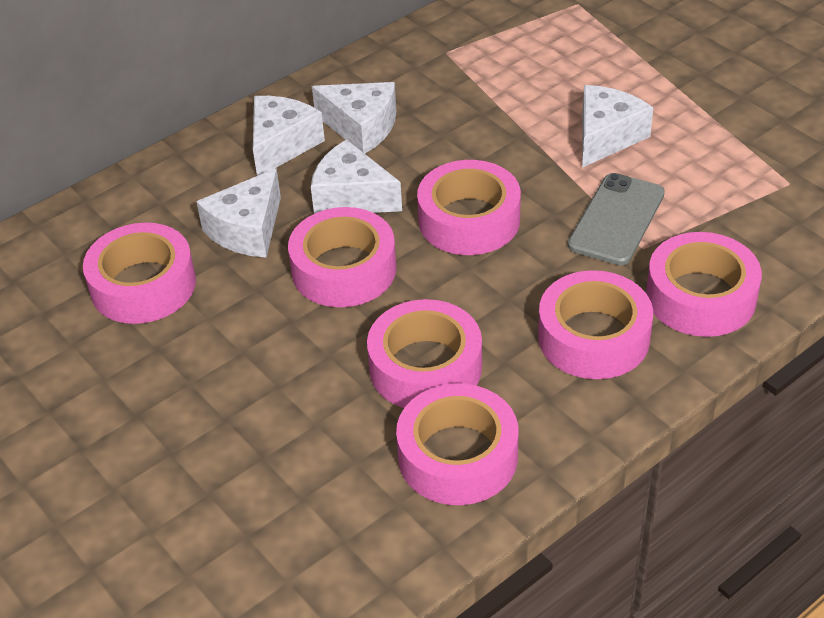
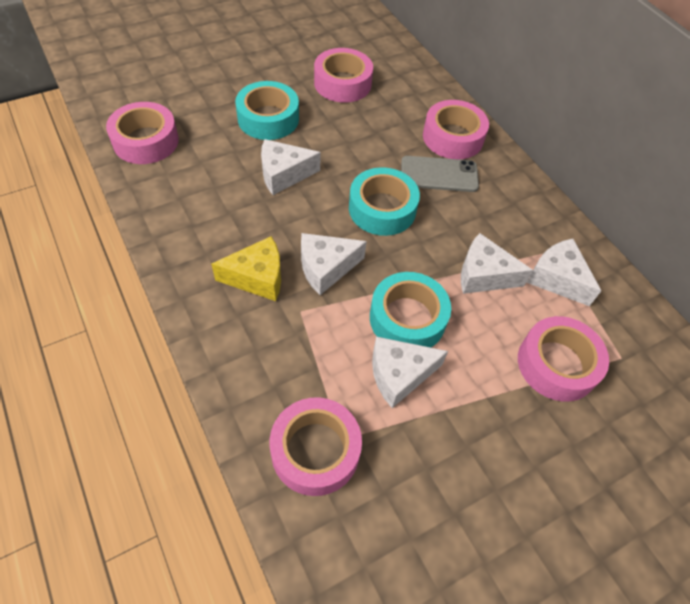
pink tape: 7 -> 5
turquoise tape: 0 -> 3
yellow cheese: 0 -> 1

